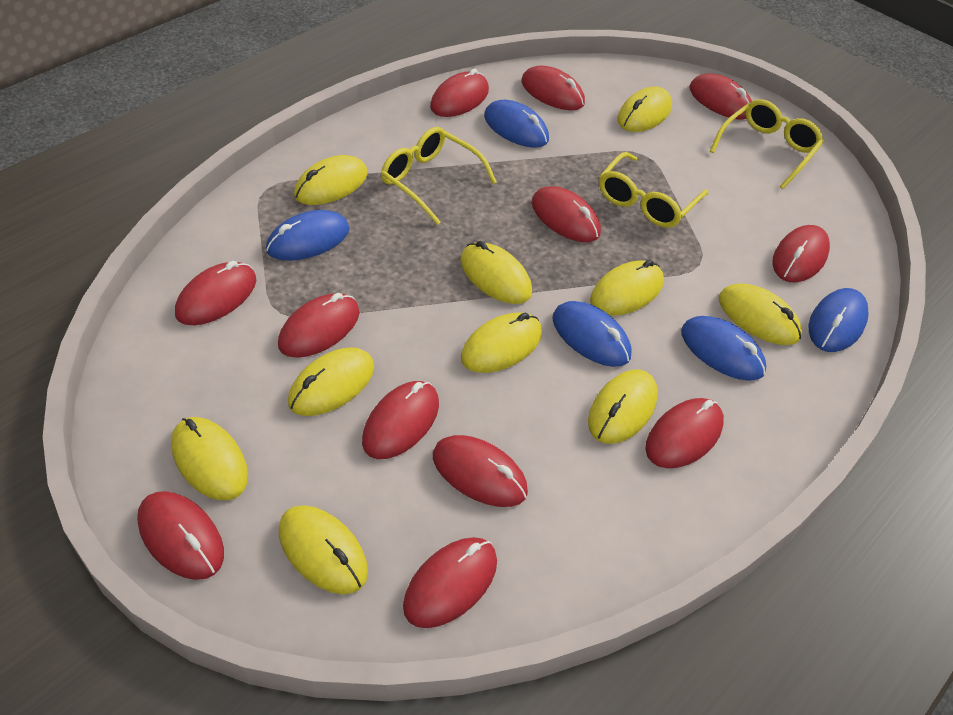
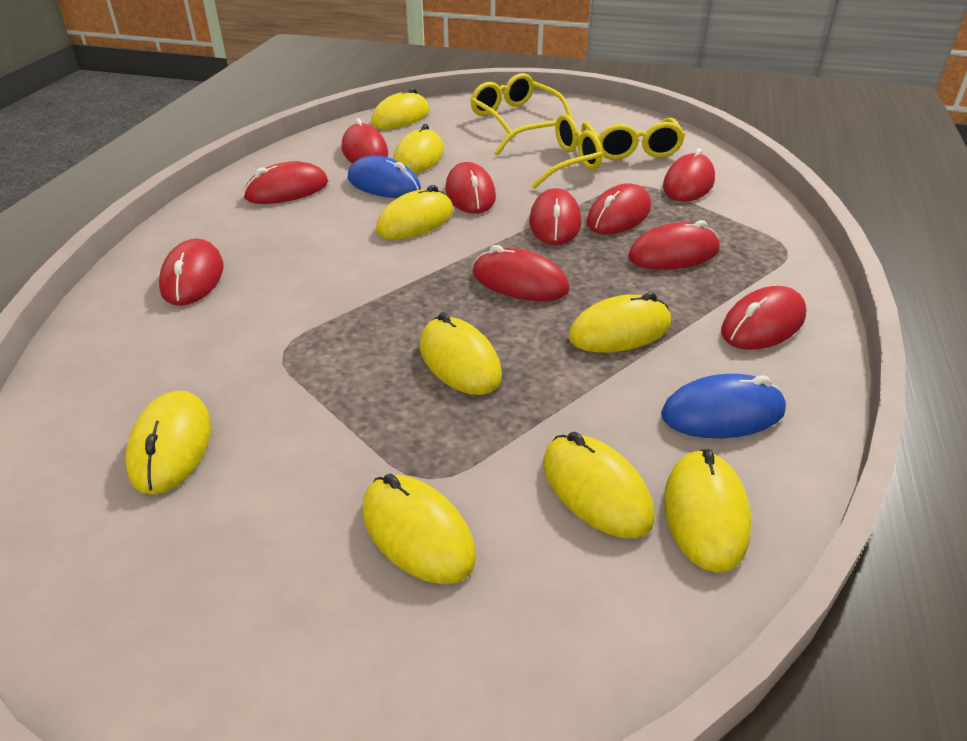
blue mouse: 5 -> 2
red mouse: 12 -> 10
yellow mouse: 10 -> 9

